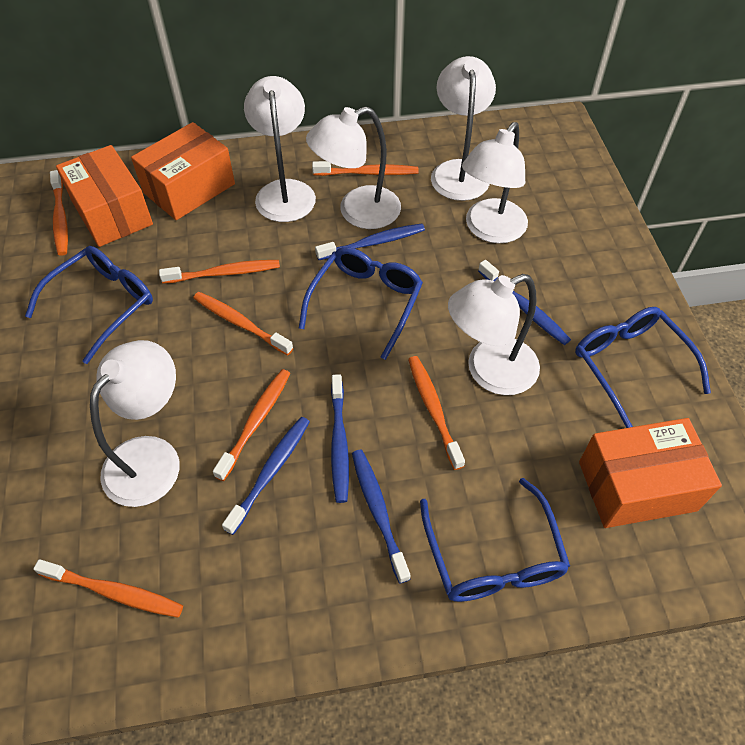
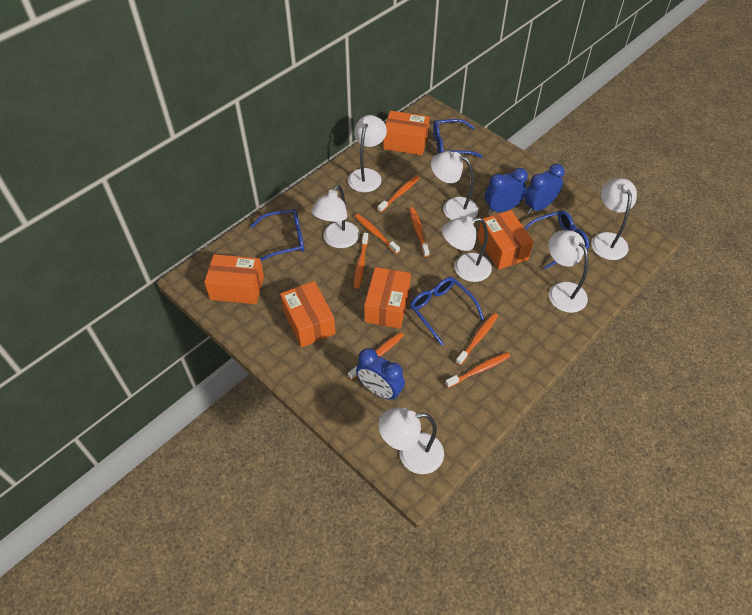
blue clock: 0 -> 3
blue toothbrush: 5 -> 0
orange box: 3 -> 5
white lamp: 6 -> 7

